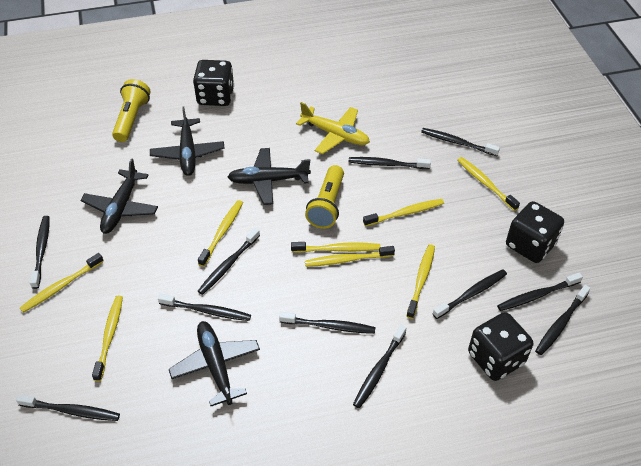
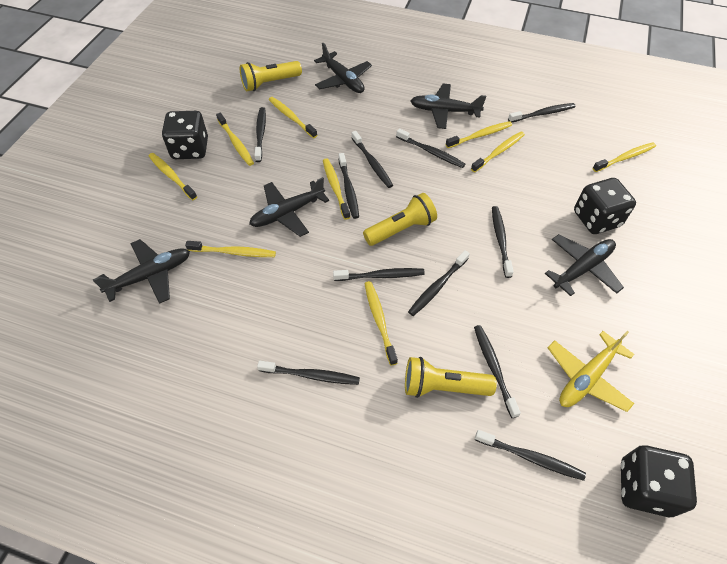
black plane: 4 -> 5
yellow flashlight: 2 -> 3
yellow toothbrush: 8 -> 9

